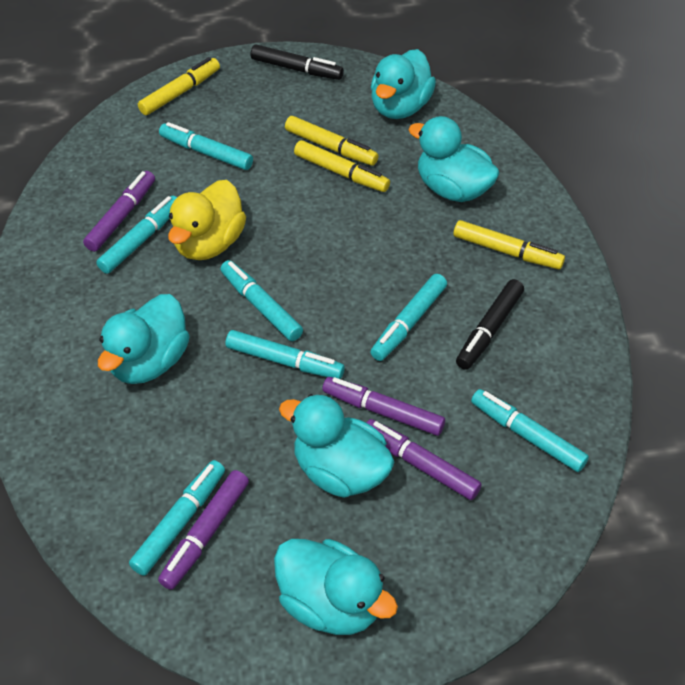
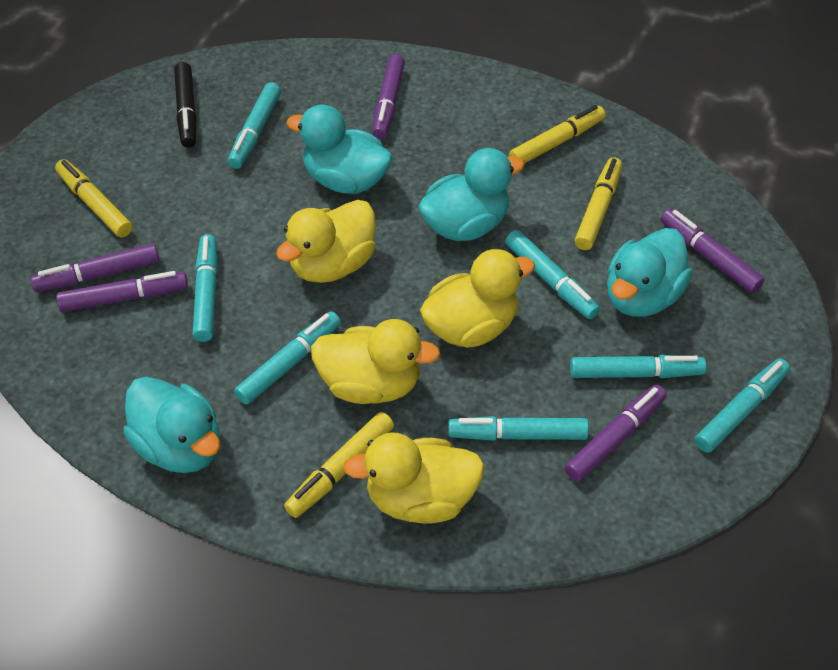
black marker: 2 -> 1
purple marker: 4 -> 5
turquoise duck: 5 -> 4
yellow duck: 1 -> 4

